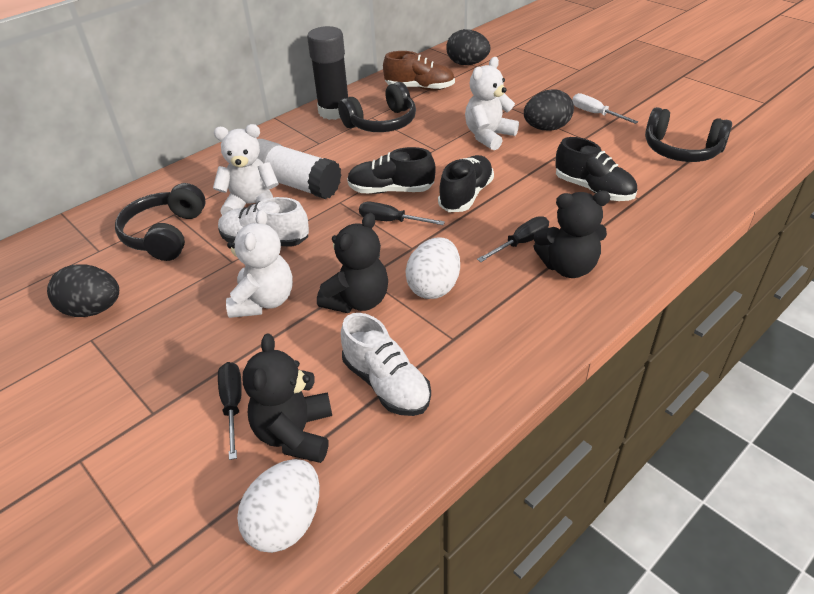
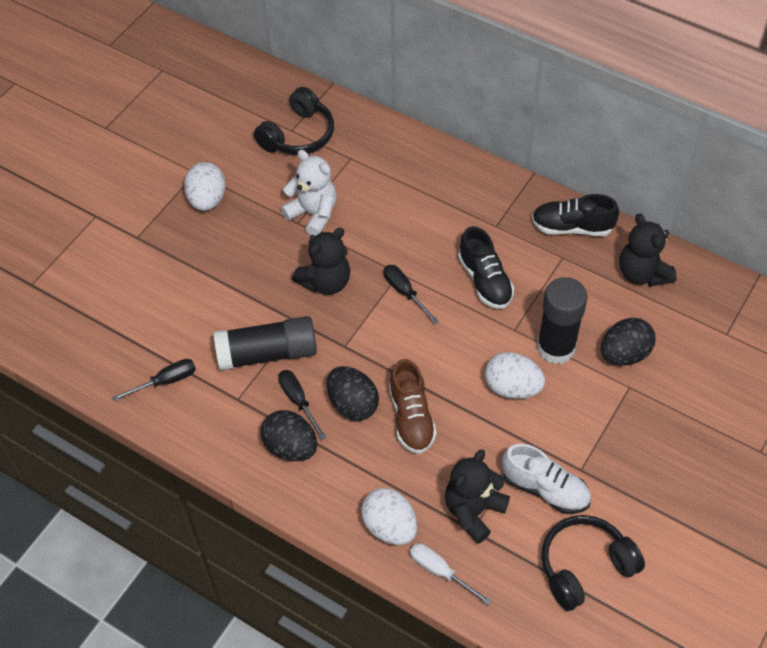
black glue stick: 1 -> 2
black headphones: 3 -> 2
black shoe: 3 -> 2
white egg: 2 -> 3
white glue stick: 1 -> 0
white shoe: 2 -> 1
white teddy bear: 3 -> 1

